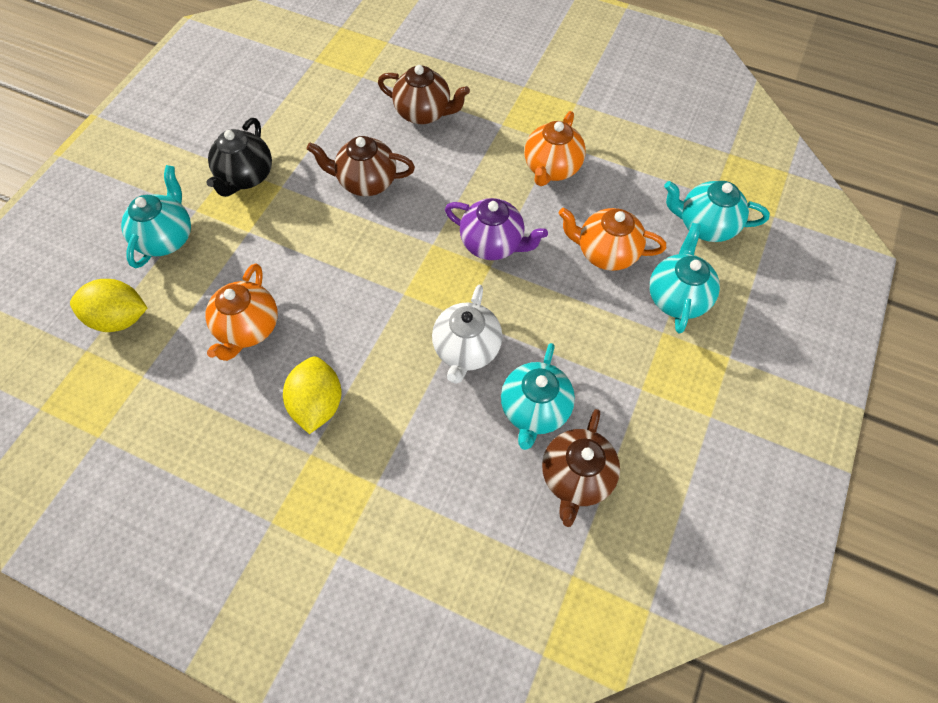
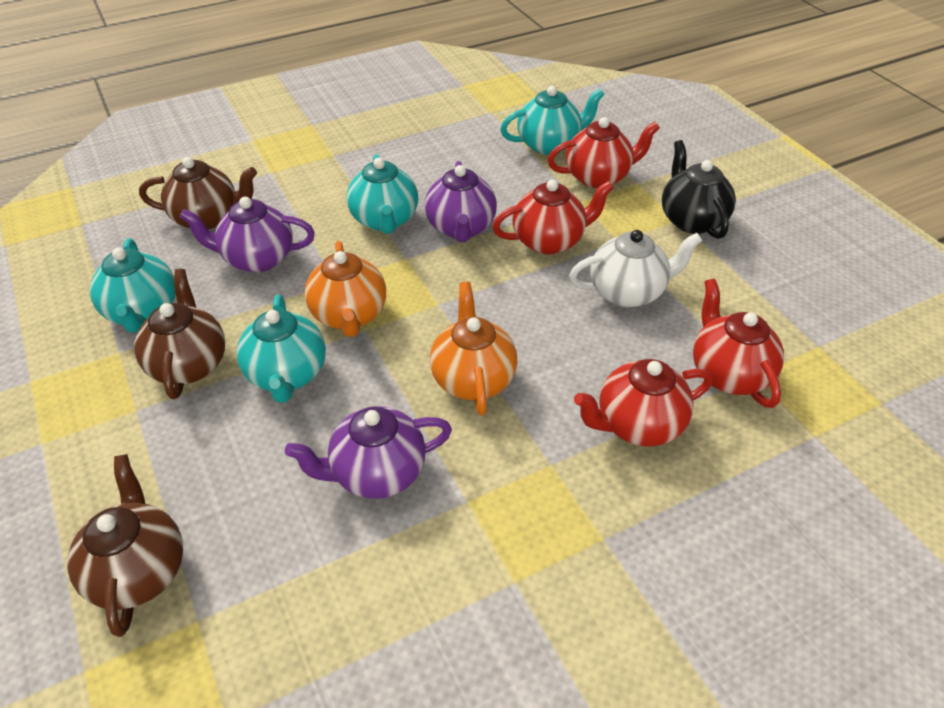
orange teapot: 3 -> 2
purple teapot: 1 -> 3
red teapot: 0 -> 4
yellow lemon: 2 -> 0

